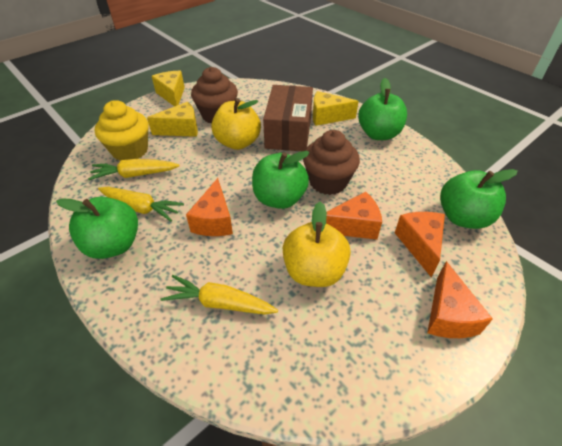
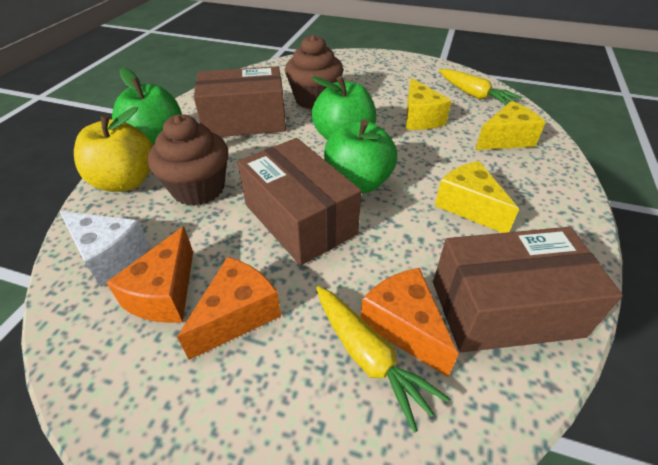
brown box: 1 -> 3
green apple: 4 -> 3
orange cheese: 4 -> 3
white cheese: 0 -> 1
yellow apple: 2 -> 1
yellow carrot: 3 -> 2
yellow cupcake: 1 -> 0

